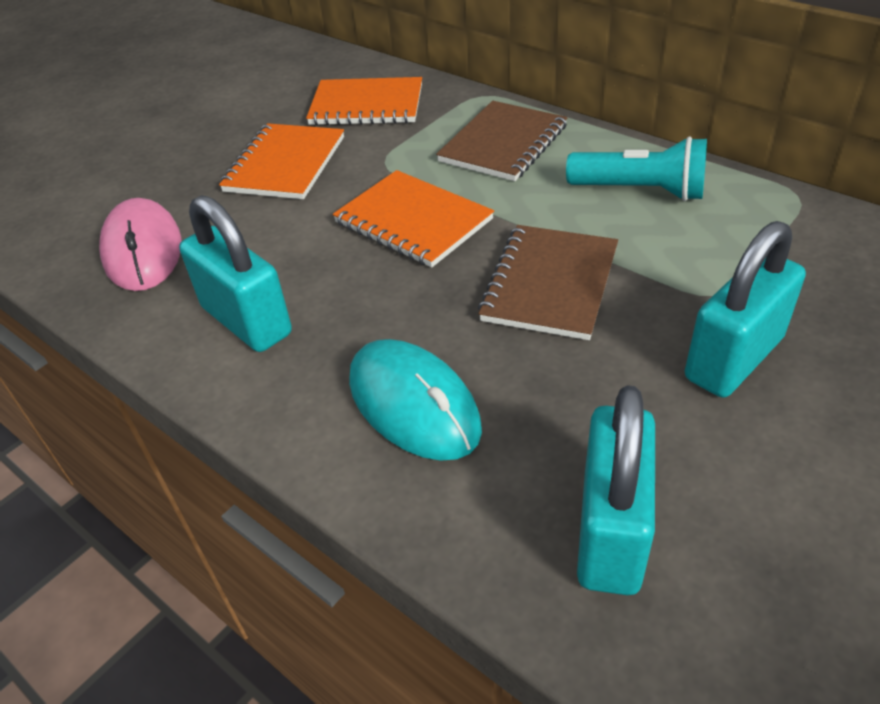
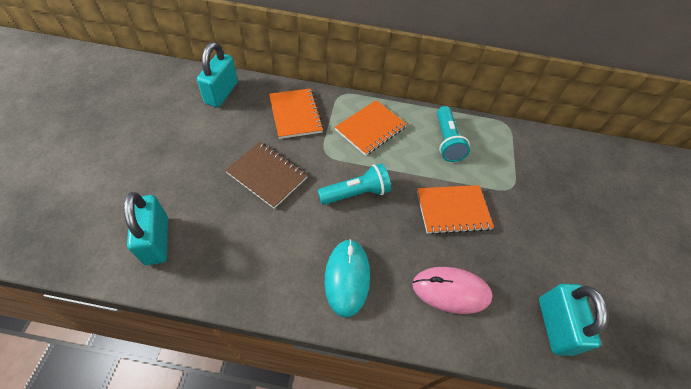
brown notebook: 2 -> 1
turquoise flashlight: 1 -> 2

